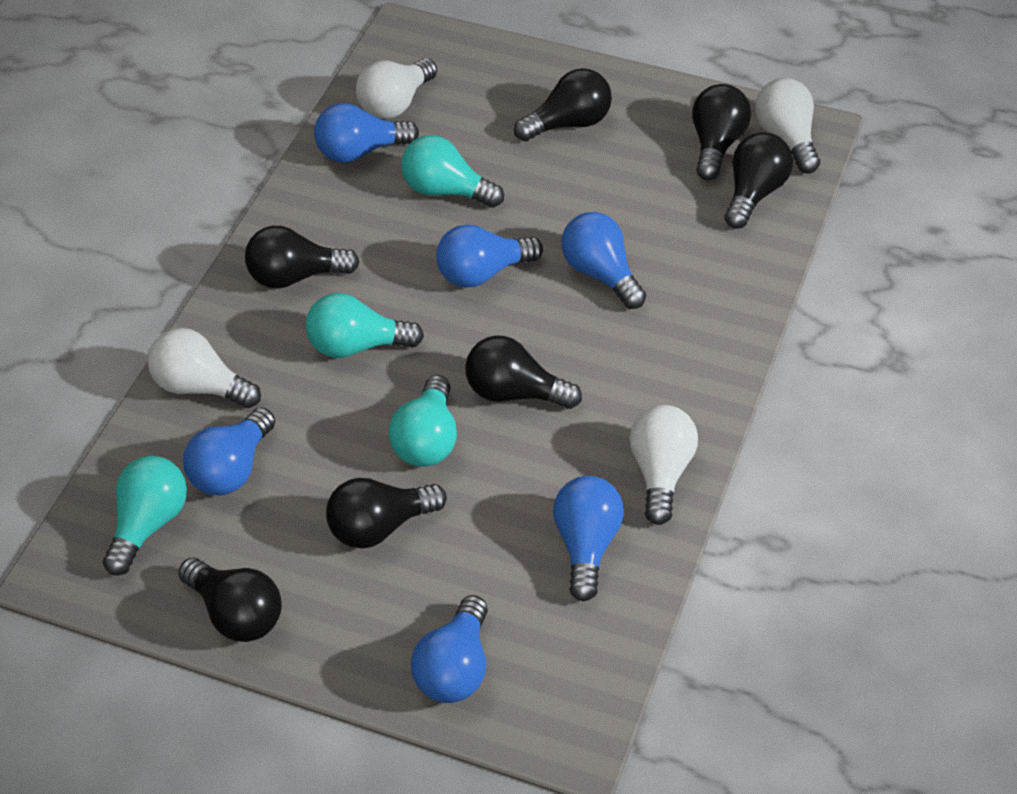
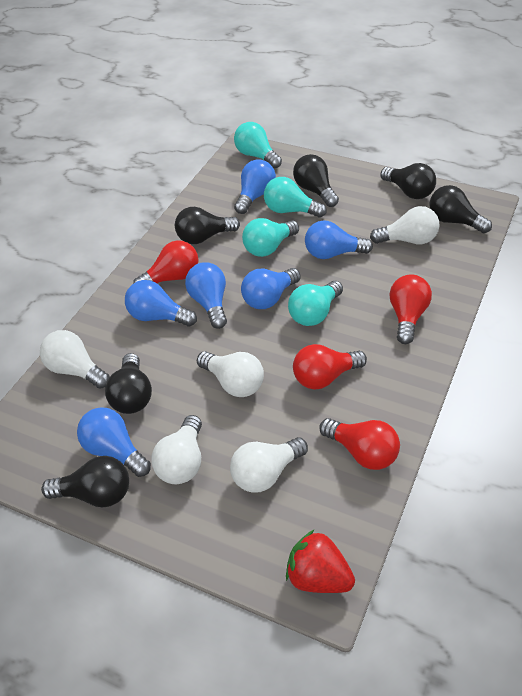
black light bulb: 7 -> 6
red light bulb: 0 -> 4
red strawberry: 0 -> 1
white light bulb: 4 -> 5

